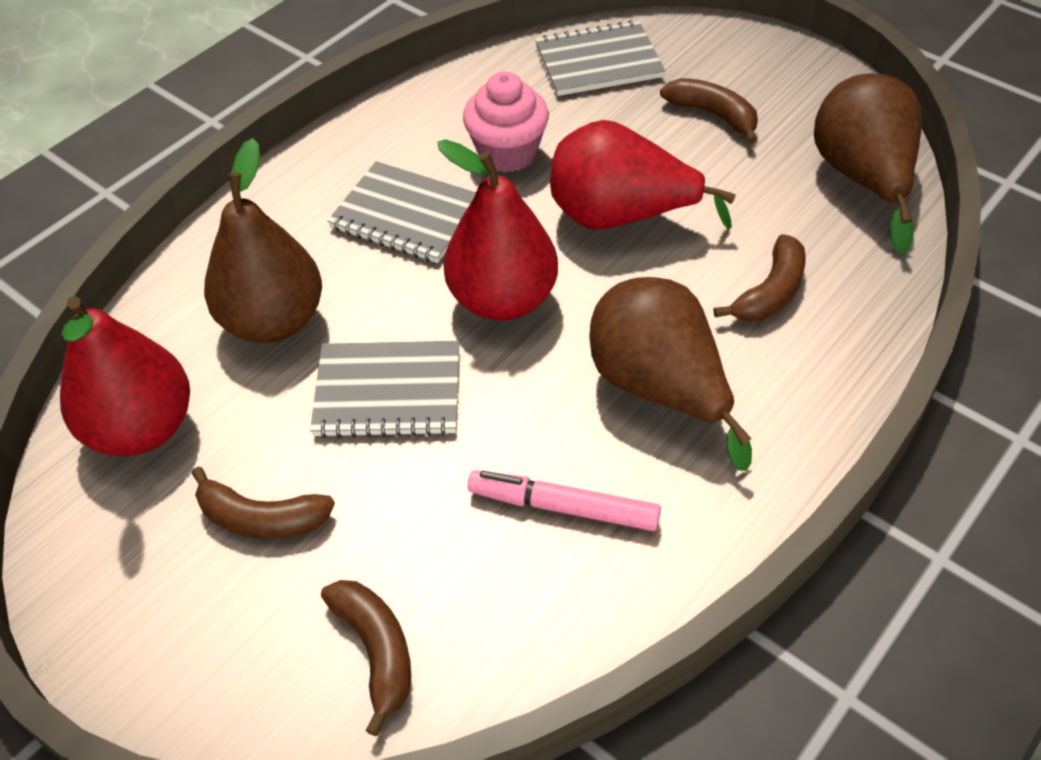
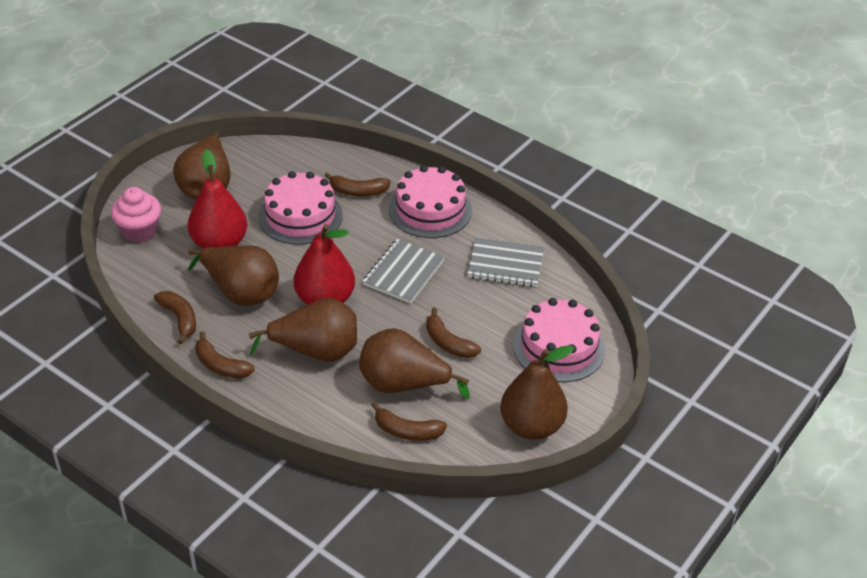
brown banana: 4 -> 5
brown pear: 3 -> 5
grey notebook: 3 -> 2
pink cake: 0 -> 3
pink marker: 1 -> 0
red pear: 3 -> 2

